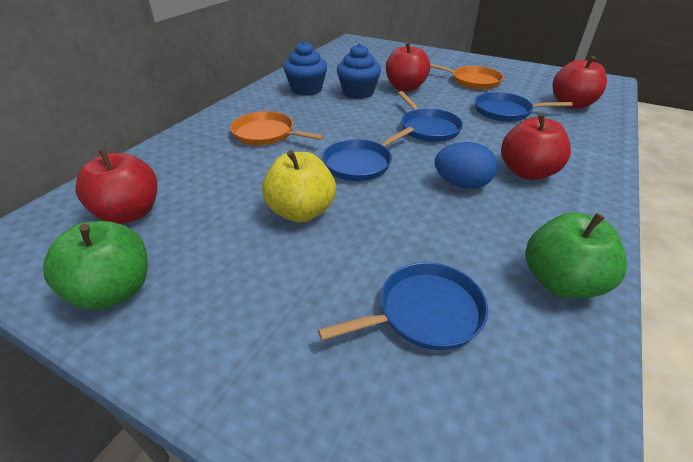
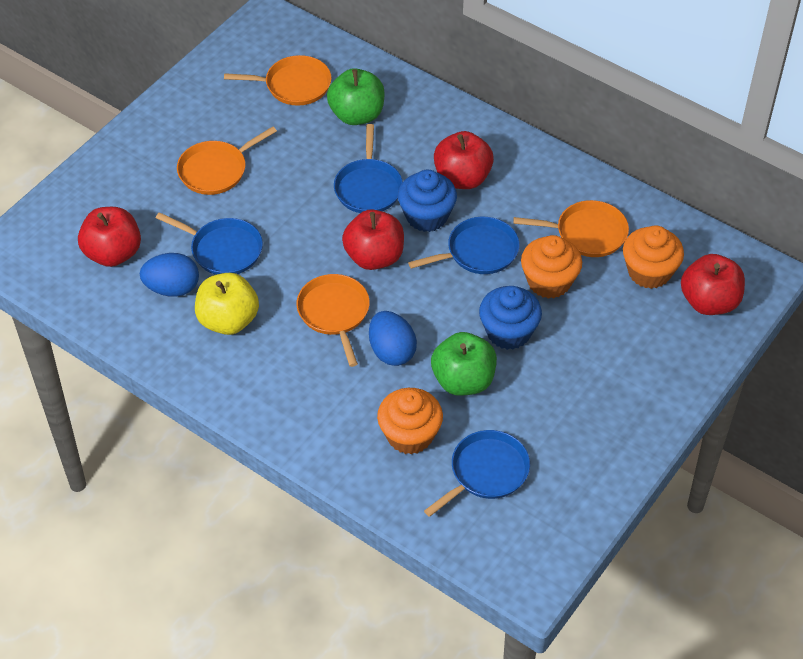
blue egg: 1 -> 2
orange cupcake: 0 -> 3
orange pan: 2 -> 4

